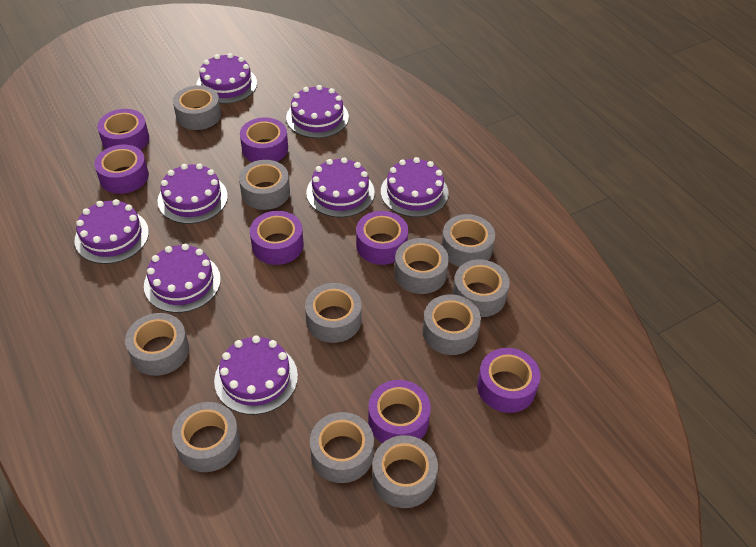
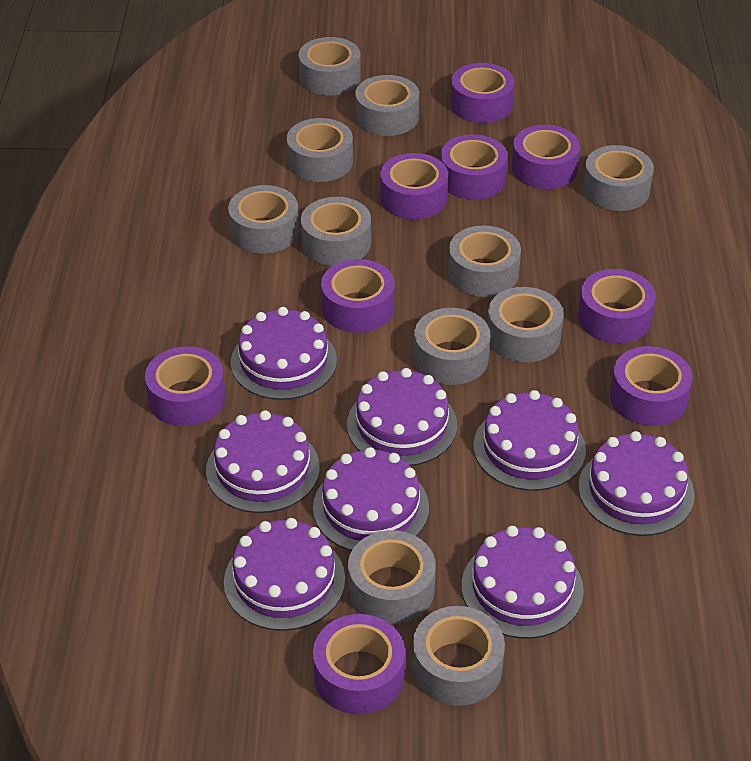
purple tape: 7 -> 9

